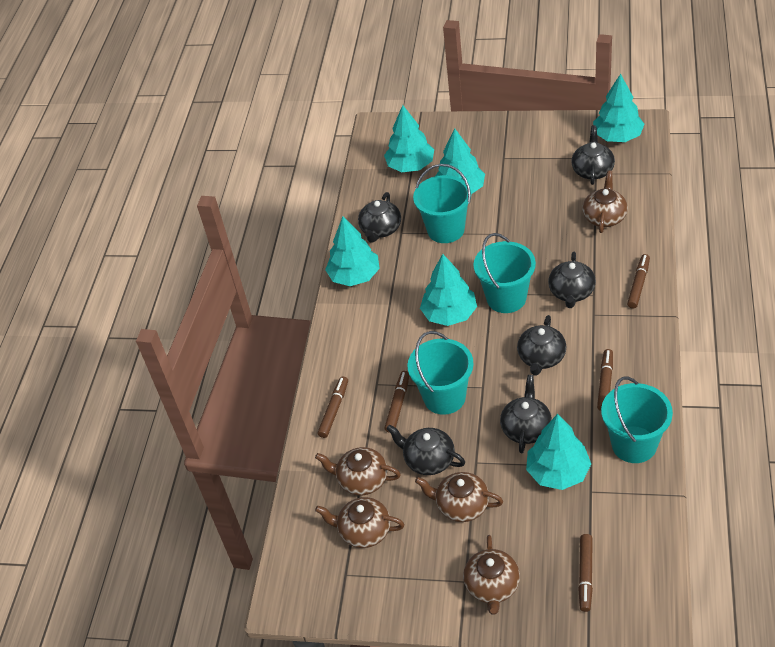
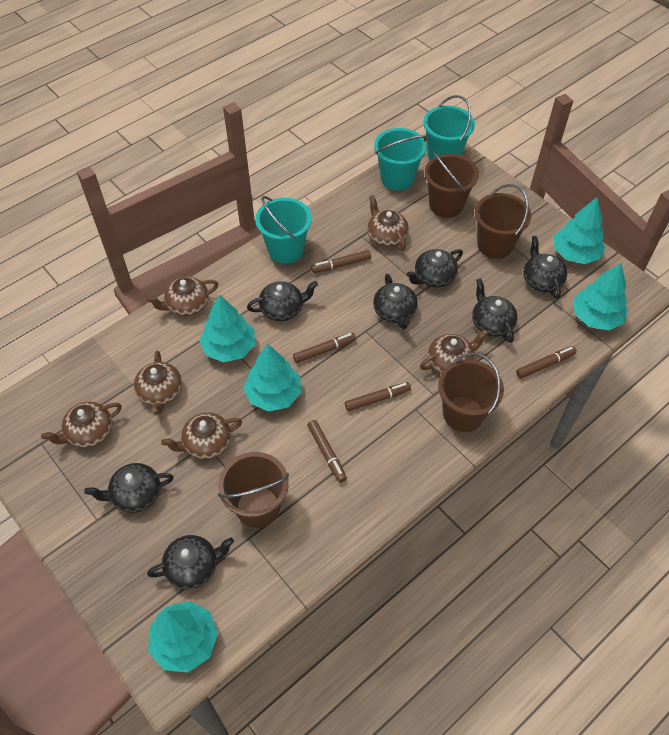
black teapot: 6 -> 7
brown bucket: 0 -> 4
brown teapot: 5 -> 6
turquoise bucket: 4 -> 3
turquoise tree: 6 -> 5

